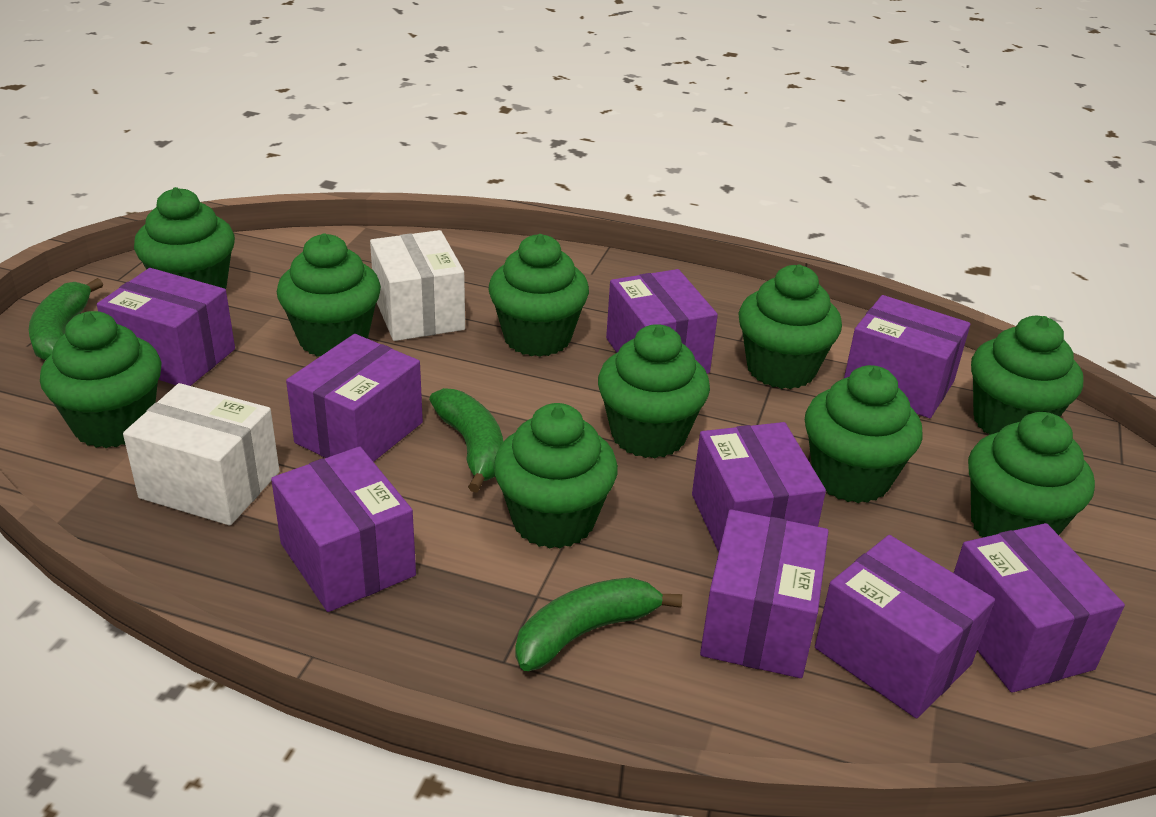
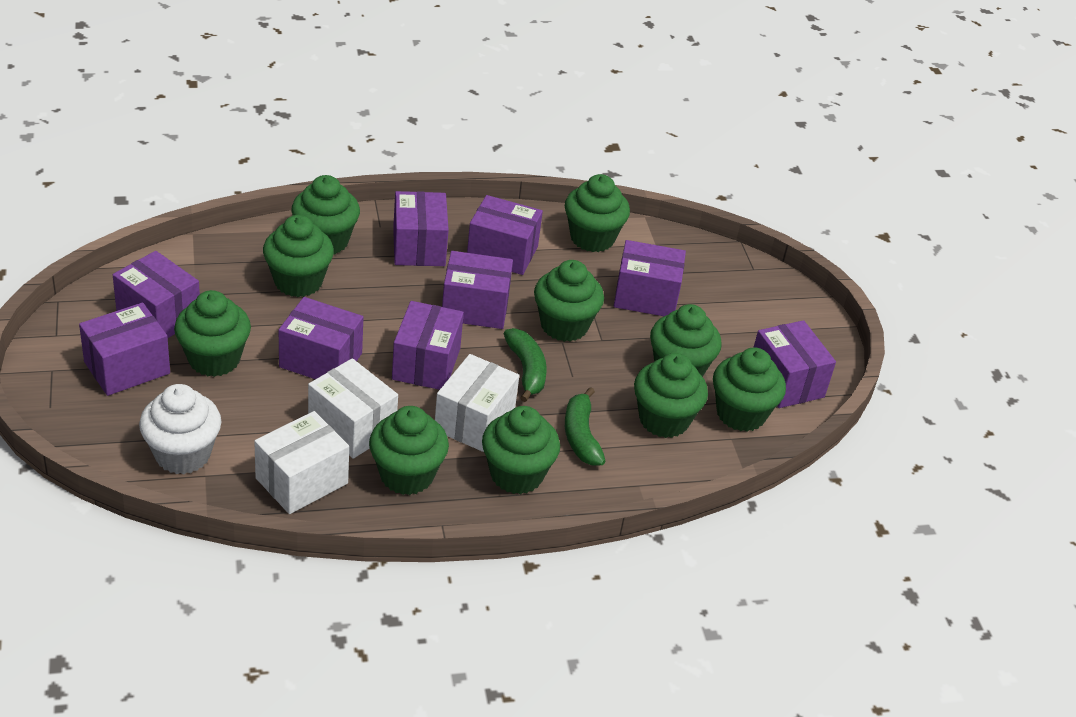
green banana: 3 -> 2
white box: 2 -> 3
white cupcake: 0 -> 1

